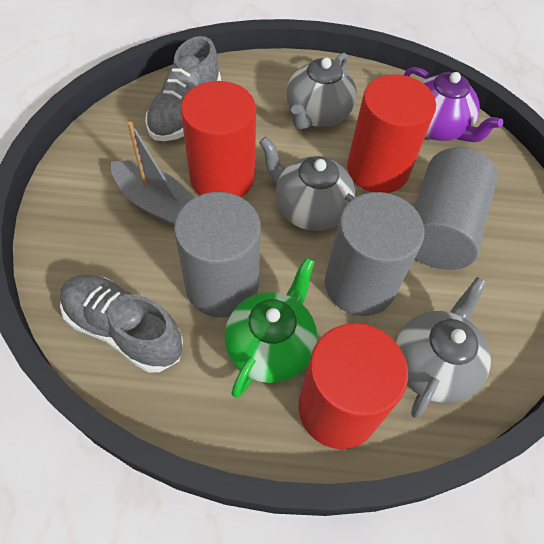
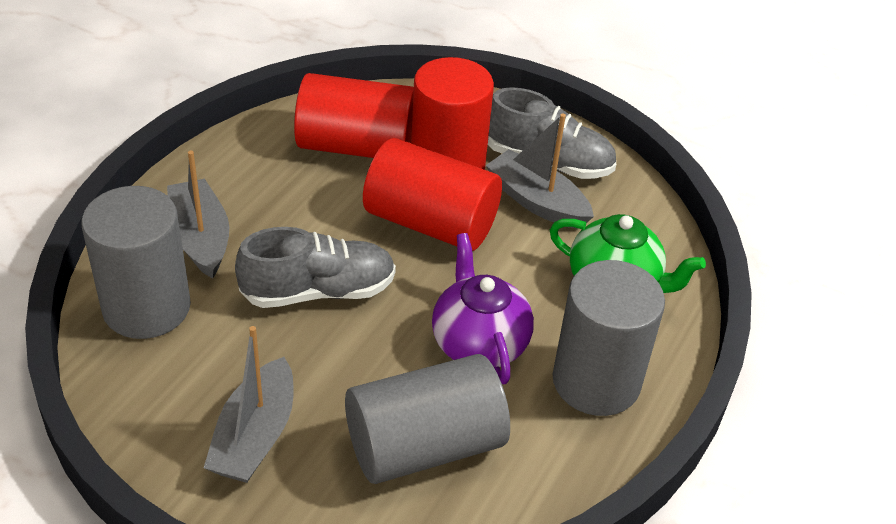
grey boat: 1 -> 3
grey teapot: 3 -> 0

